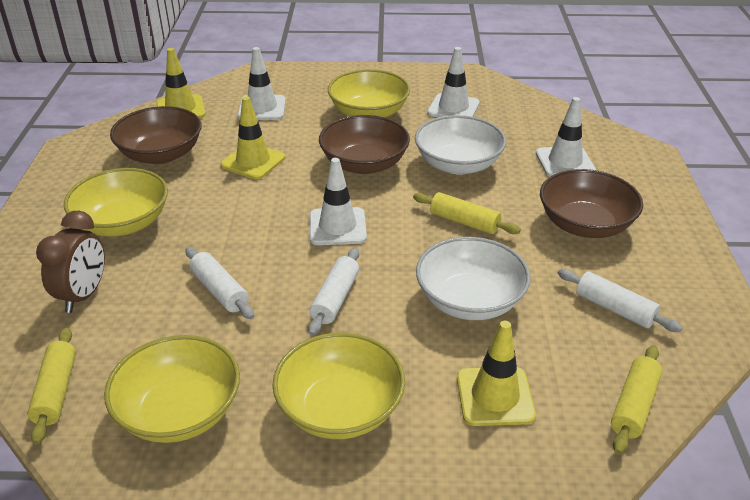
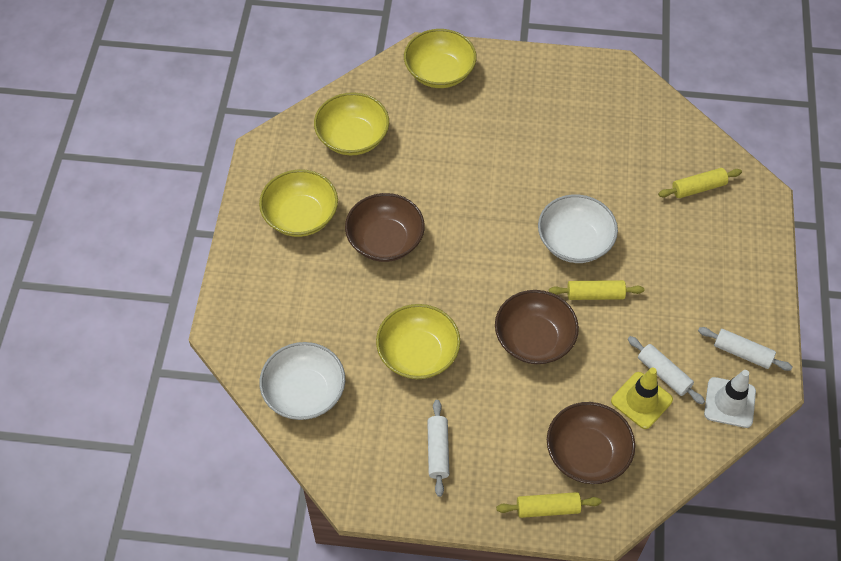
brown clock: 1 -> 0
white traffic cone: 4 -> 1
yellow traffic cone: 3 -> 1

